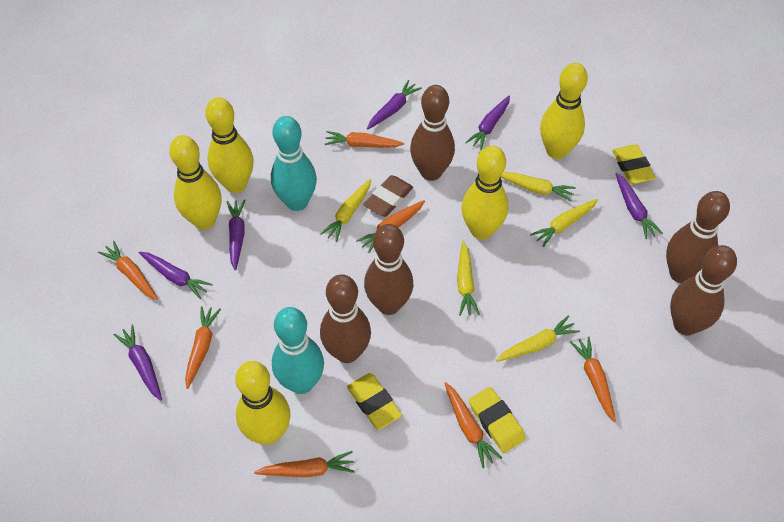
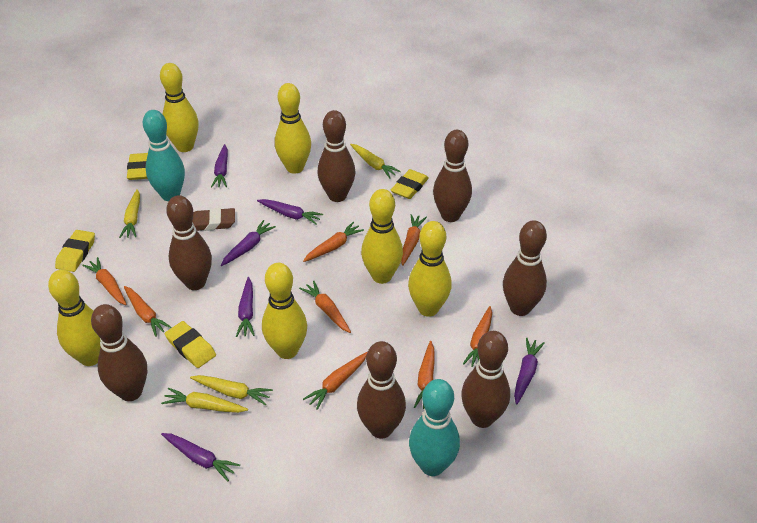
brown bowling pin: 5 -> 7
orange carrot: 7 -> 8
yellow bowling pin: 5 -> 6
yellow carrot: 5 -> 4
yellow eraser: 3 -> 4

